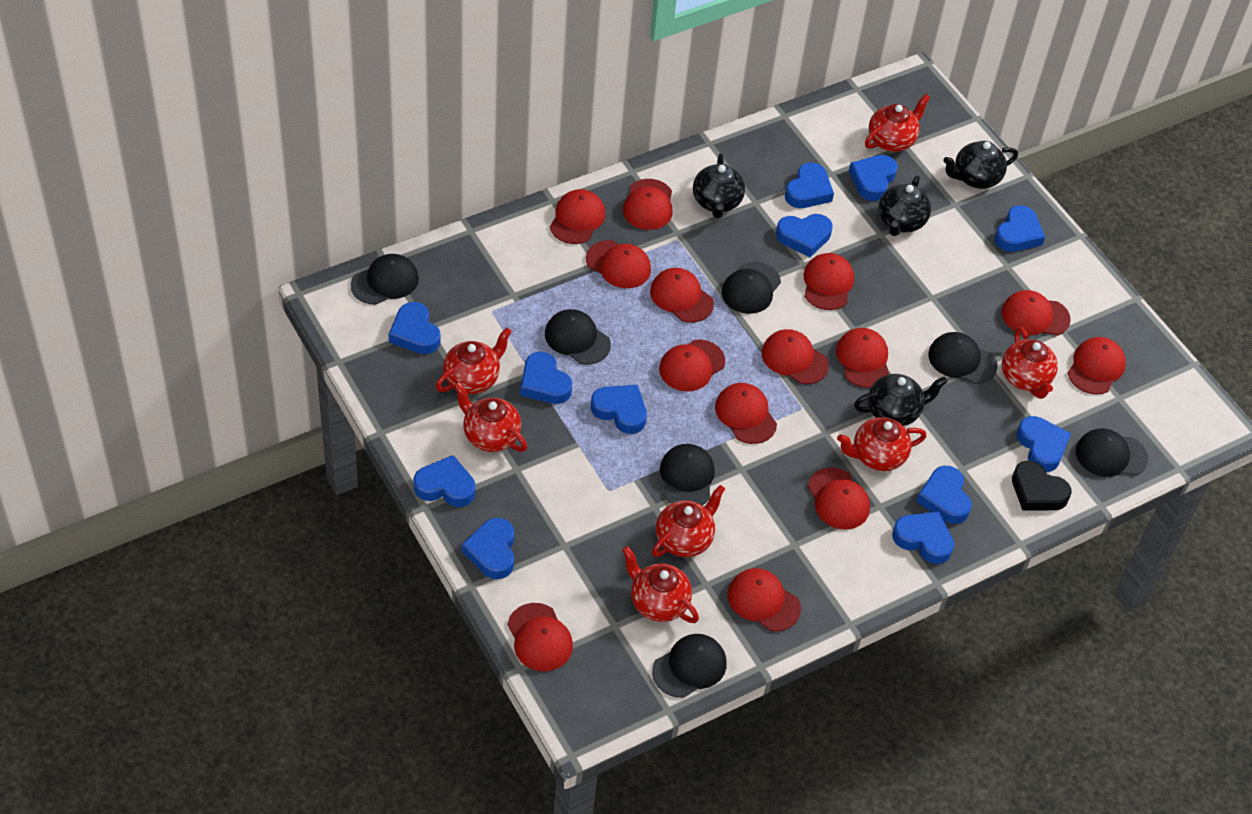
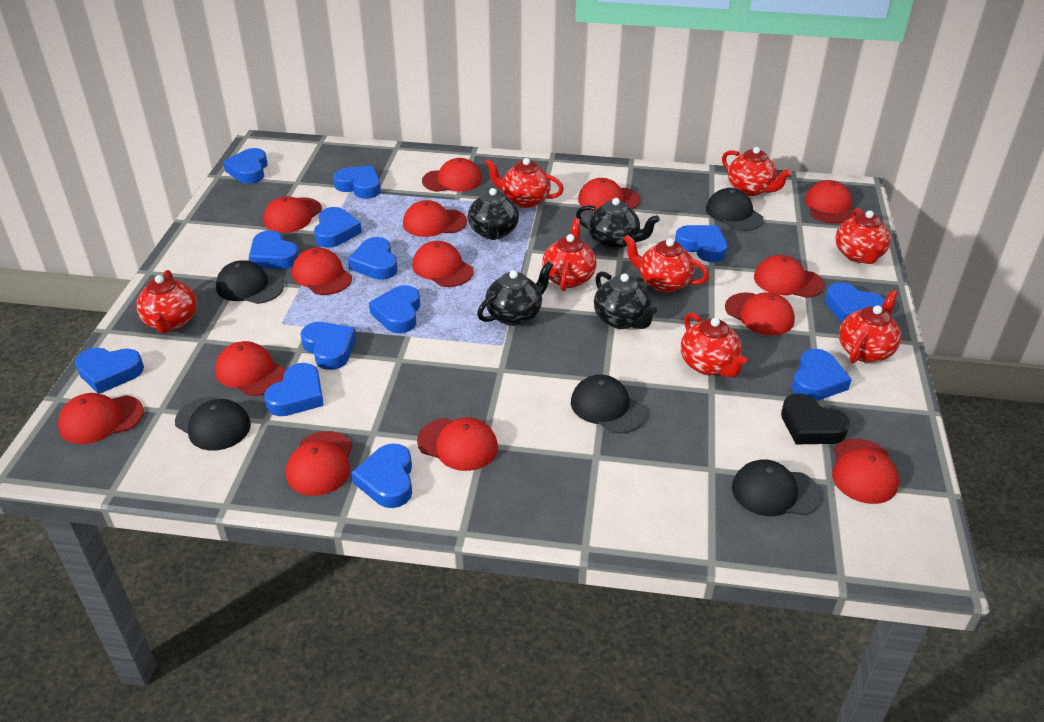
black cap: 7 -> 5
blue heart: 12 -> 13
red teapot: 7 -> 8

